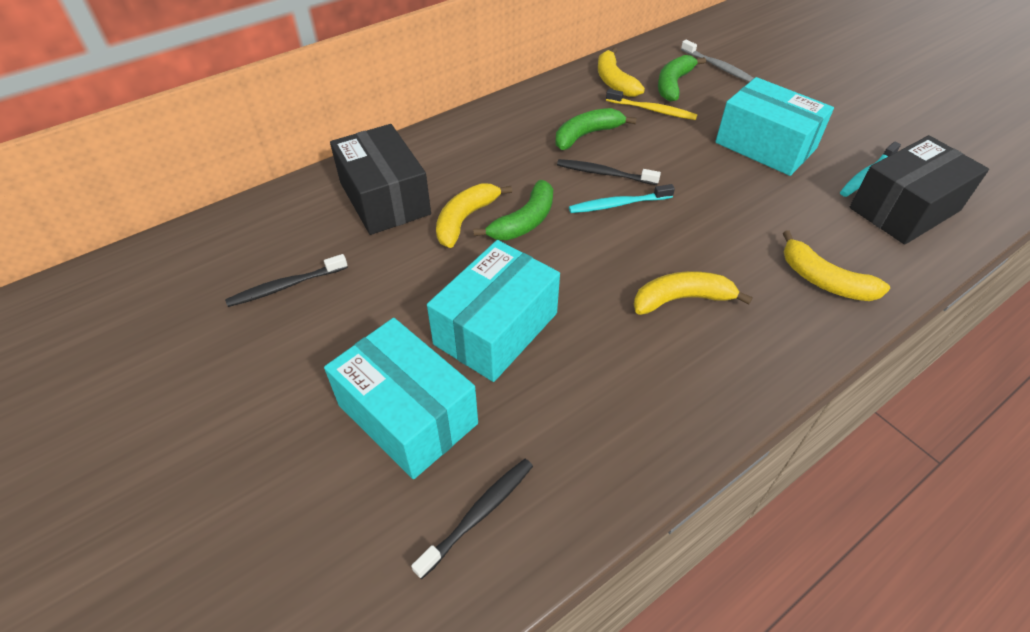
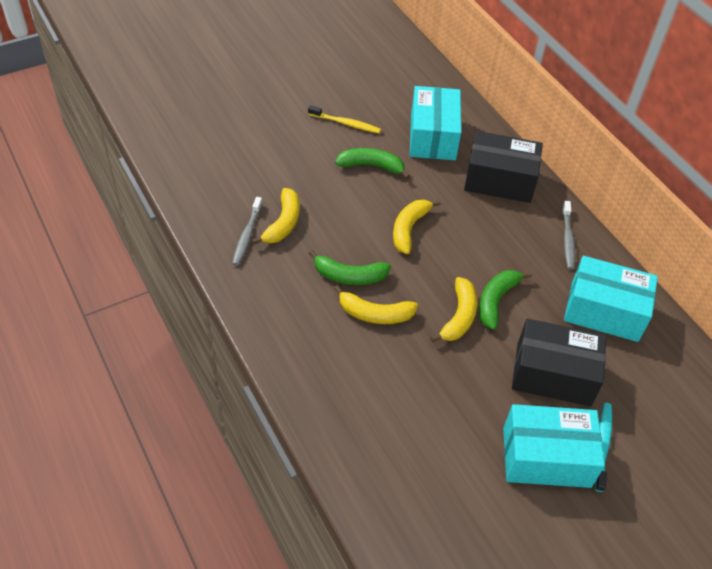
black toothbrush: 3 -> 0
grey toothbrush: 1 -> 2
turquoise toothbrush: 2 -> 1

